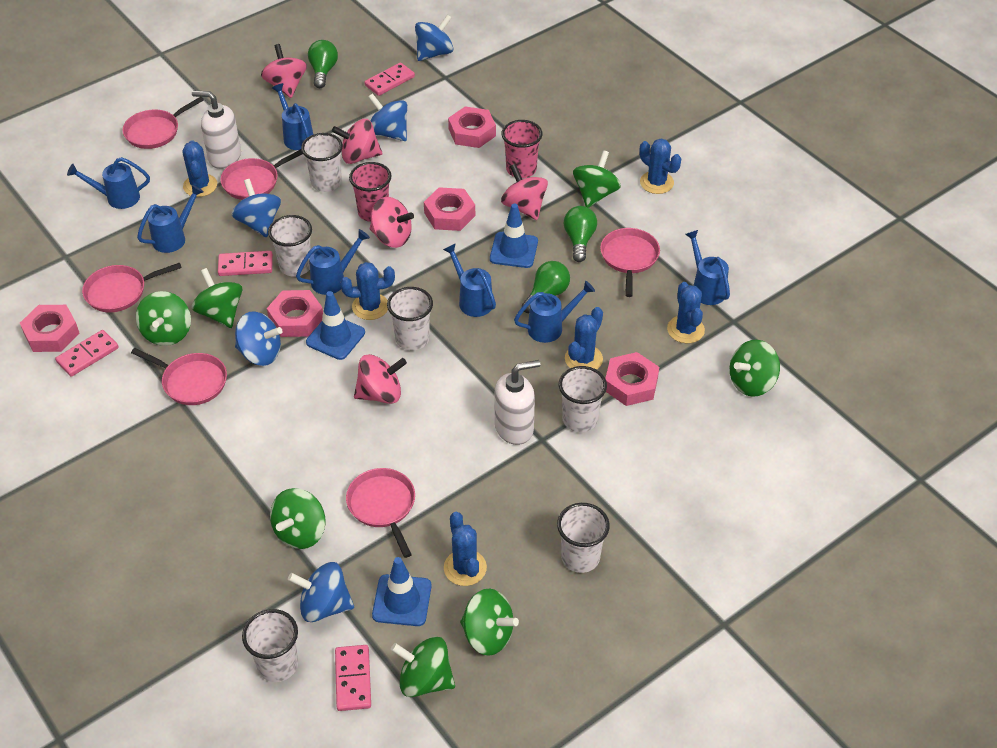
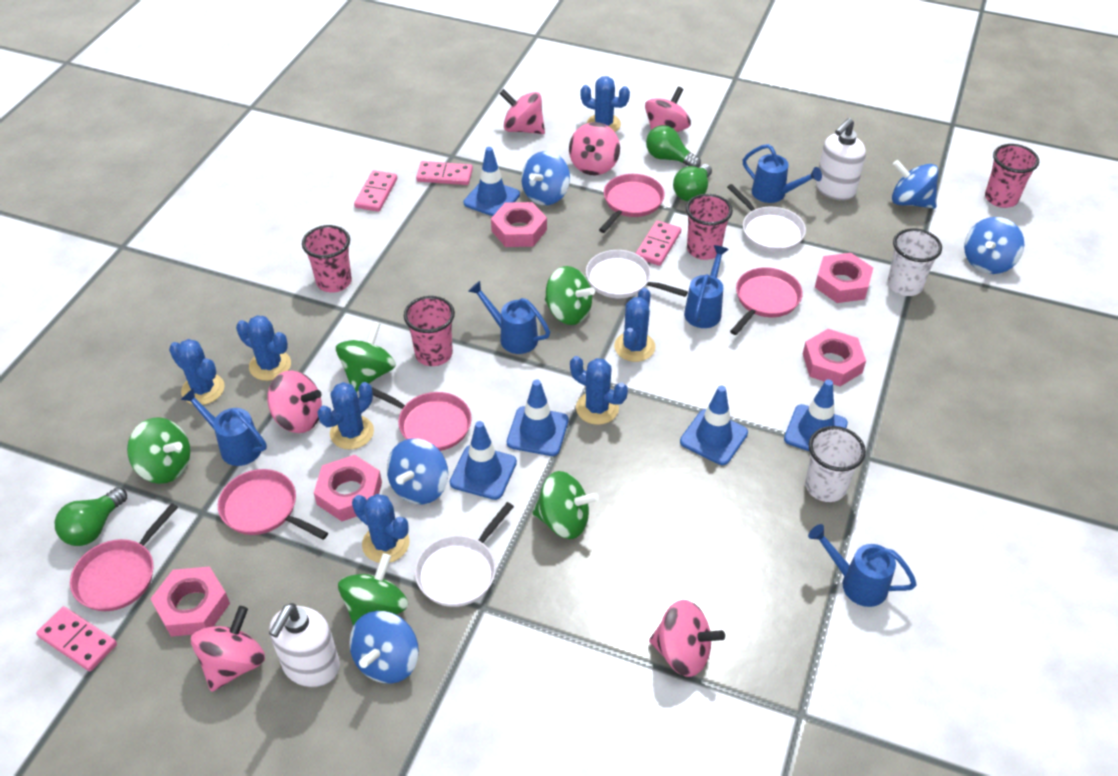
blue cactus: 6 -> 7
blue traffic cone: 3 -> 5
blue watering can: 7 -> 5
green spinning top: 7 -> 5
pink cup: 2 -> 4
pink pan: 6 -> 5
pink spinning top: 5 -> 6
white cup: 6 -> 2
white pan: 0 -> 3

